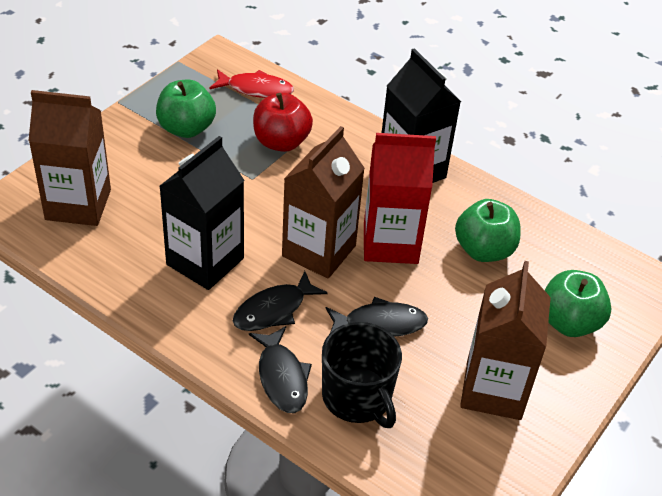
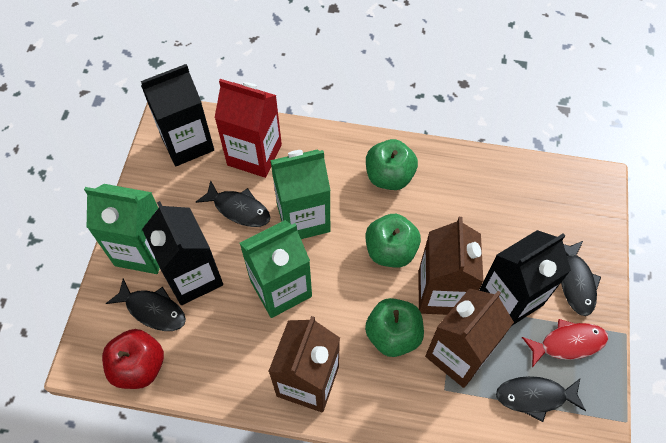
black carton: 2 -> 3
black fish: 3 -> 4
black mug: 1 -> 0
green carton: 0 -> 3

